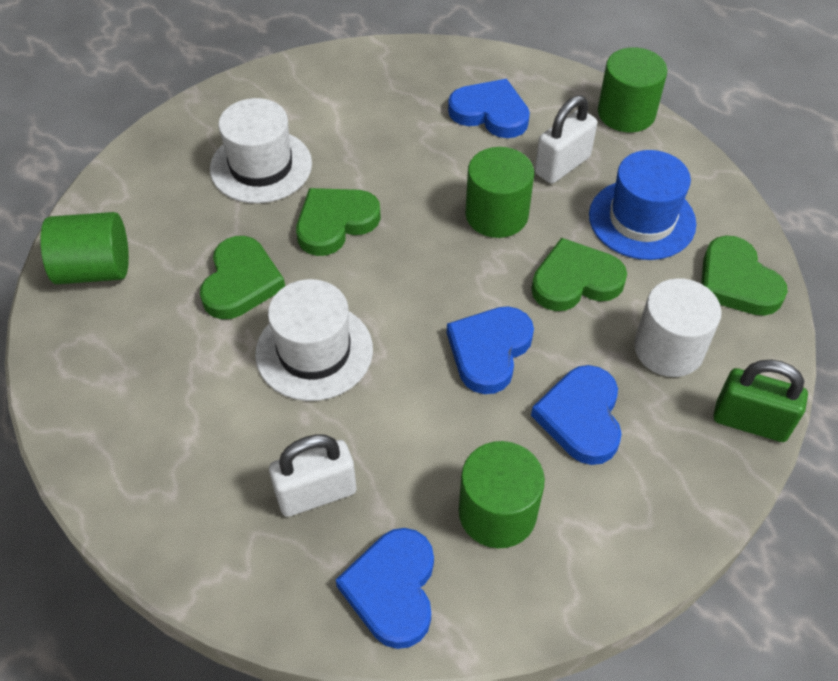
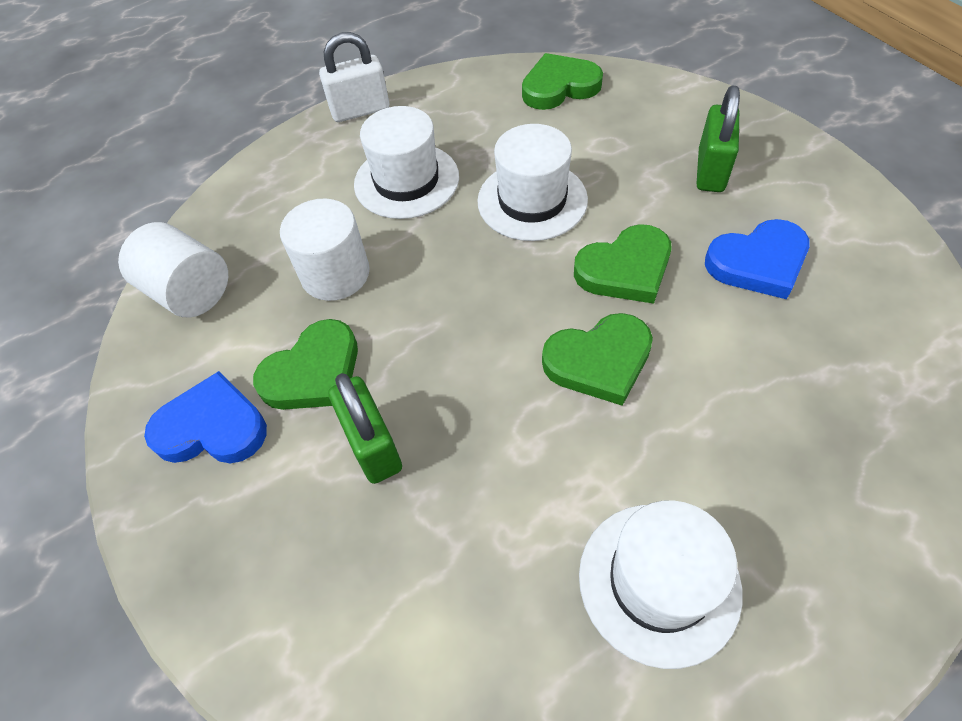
blue hat: 1 -> 0
blue heart: 4 -> 2
green cylinder: 4 -> 0
green padlock: 1 -> 2
white cylinder: 1 -> 2
white hat: 2 -> 3
white padlock: 2 -> 1

